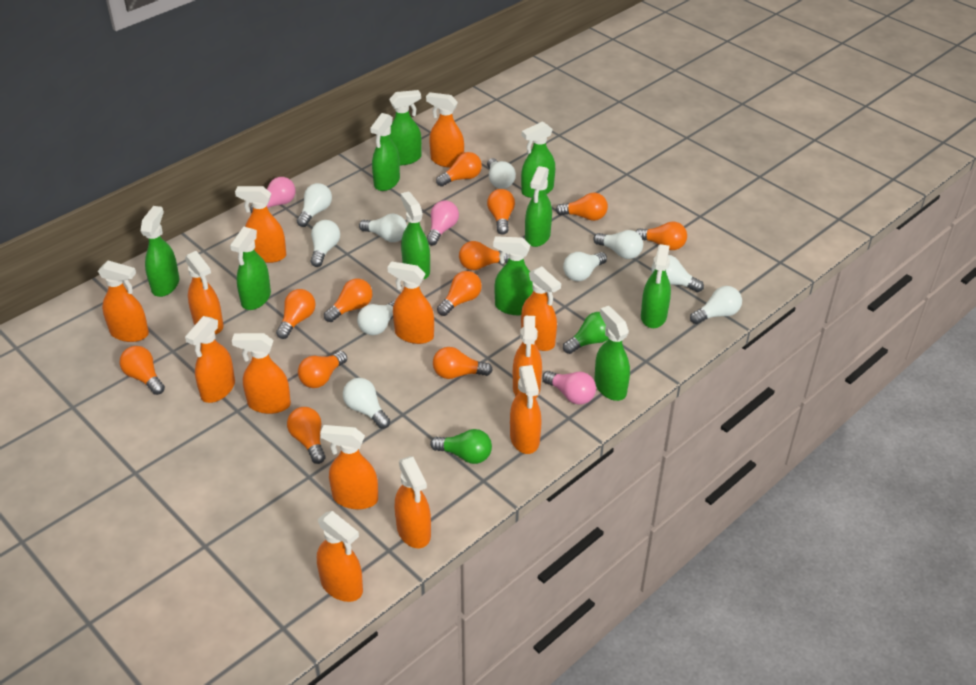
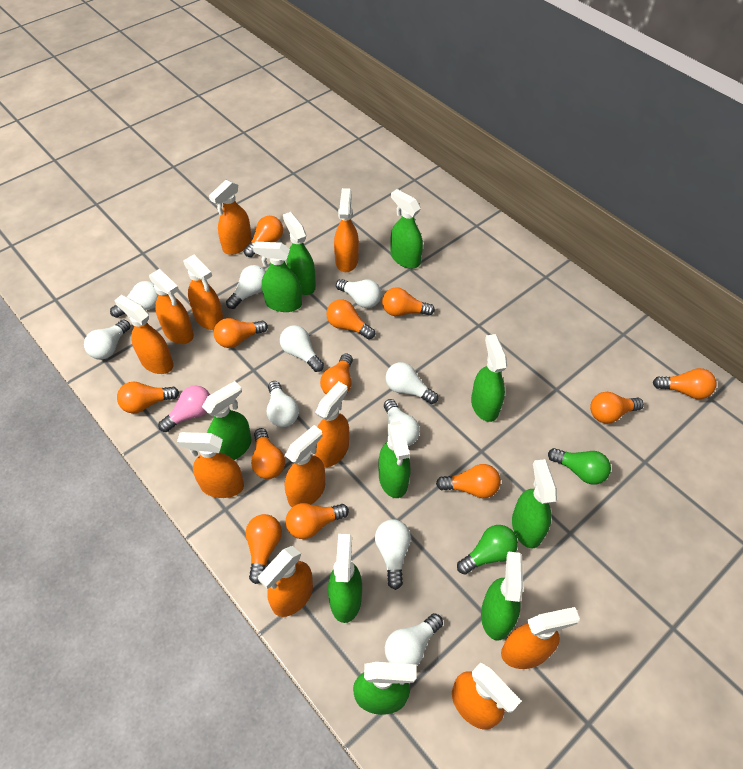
orange spray bottle: 13 -> 11
pink light bulb: 3 -> 1

